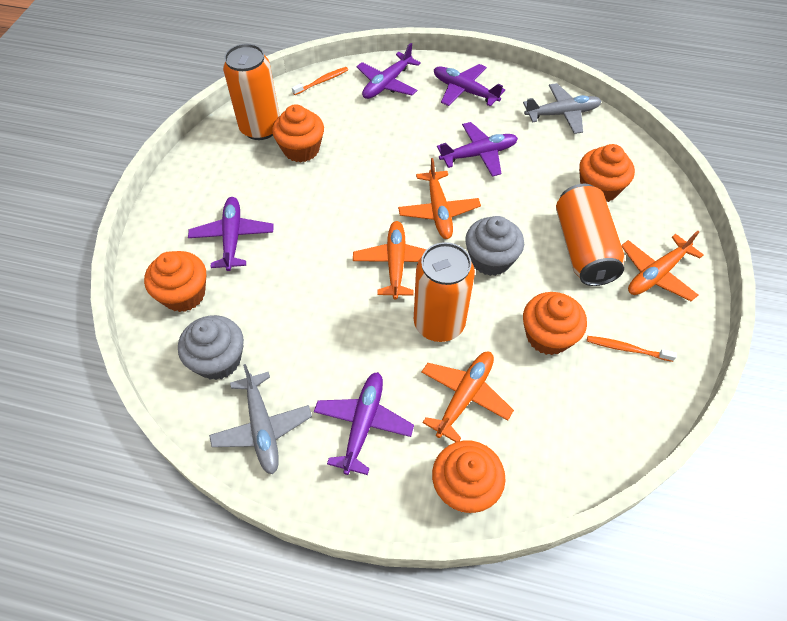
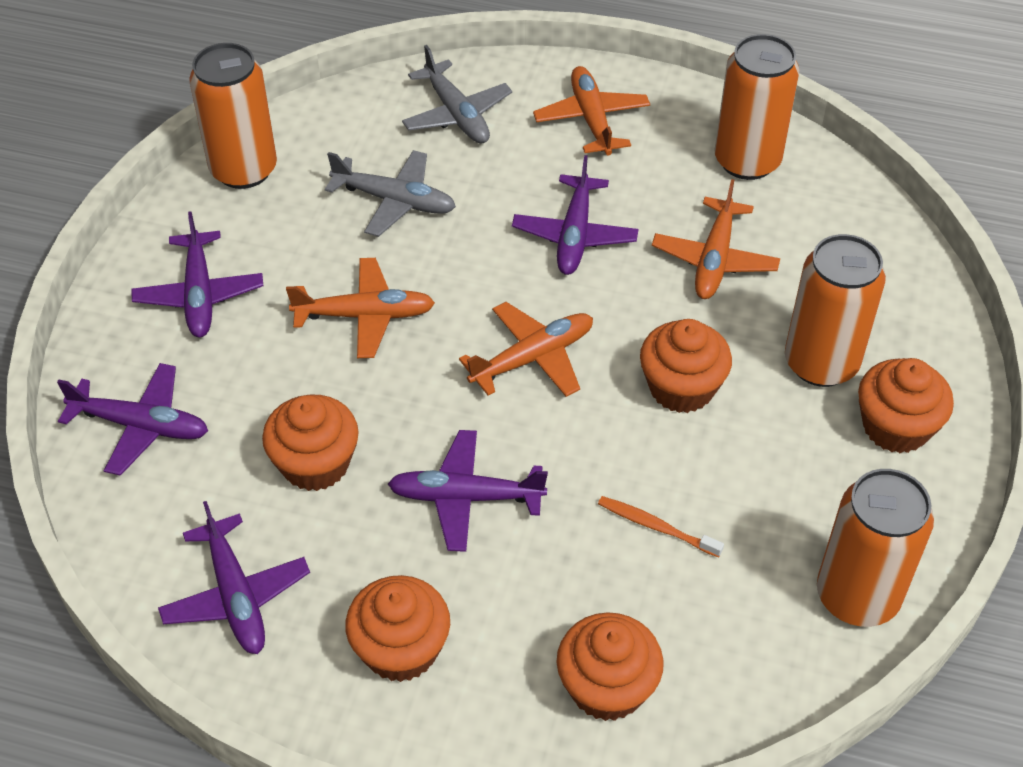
grey cupcake: 2 -> 0
orange can: 3 -> 4
orange toothbrush: 2 -> 1

